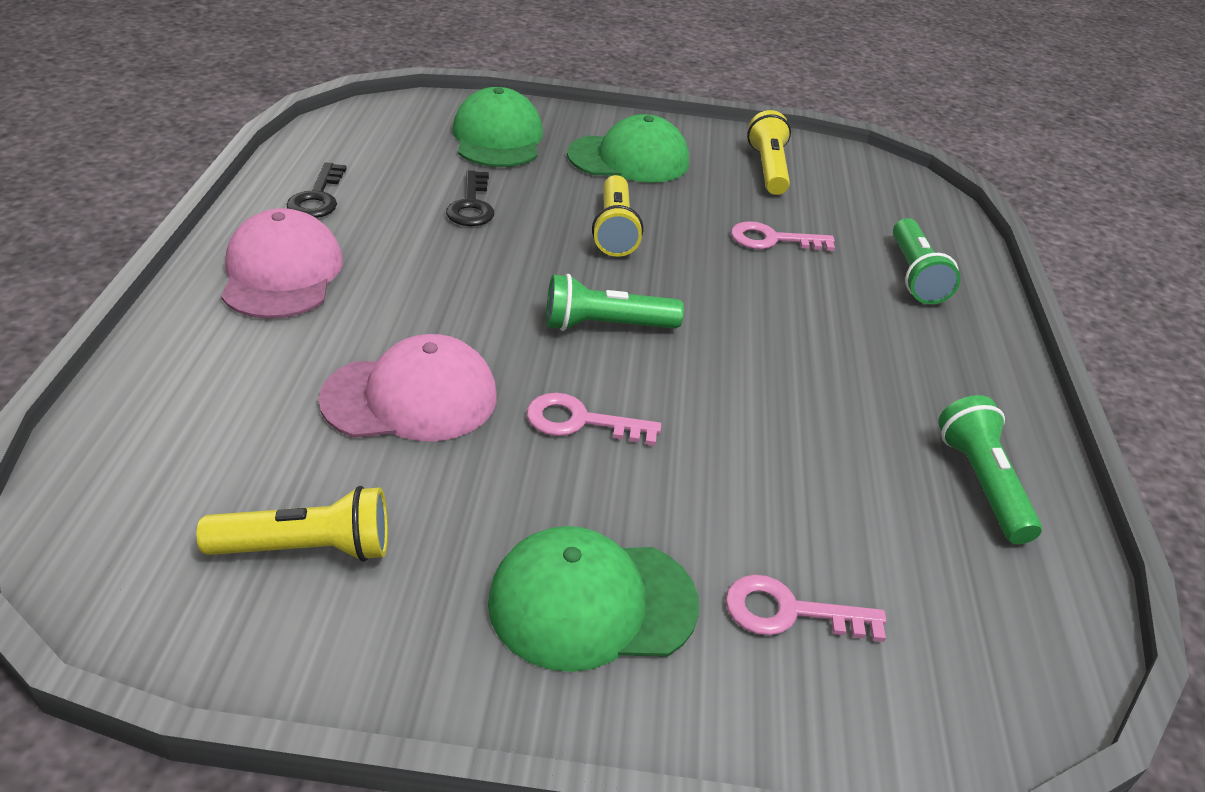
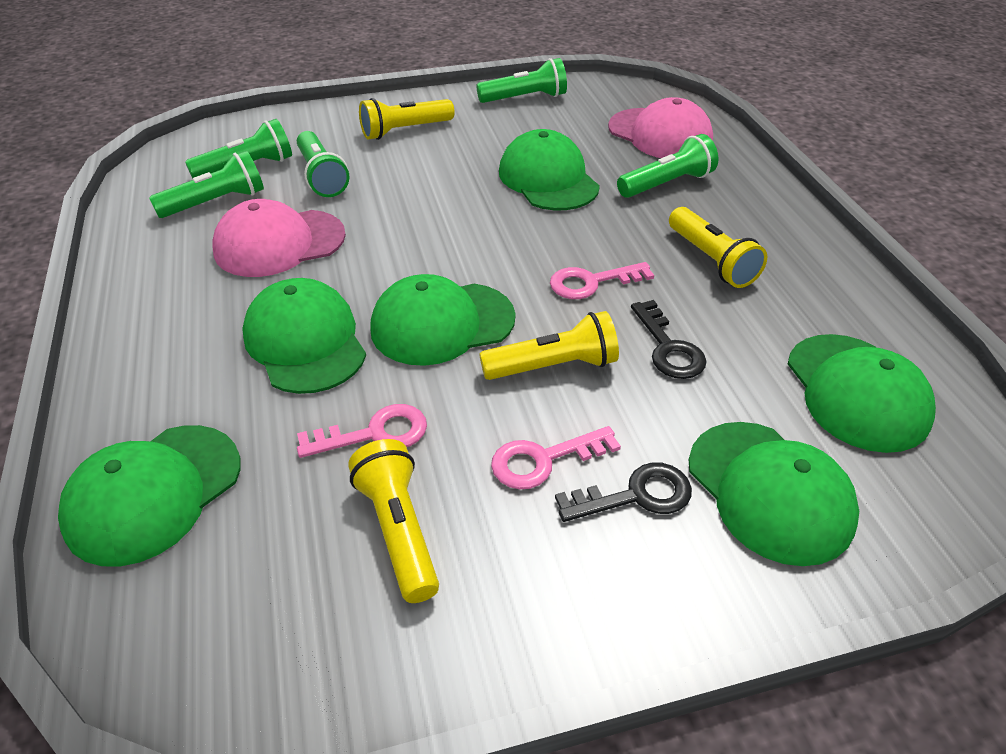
green cap: 3 -> 6
green flashlight: 3 -> 5
yellow flashlight: 3 -> 4

